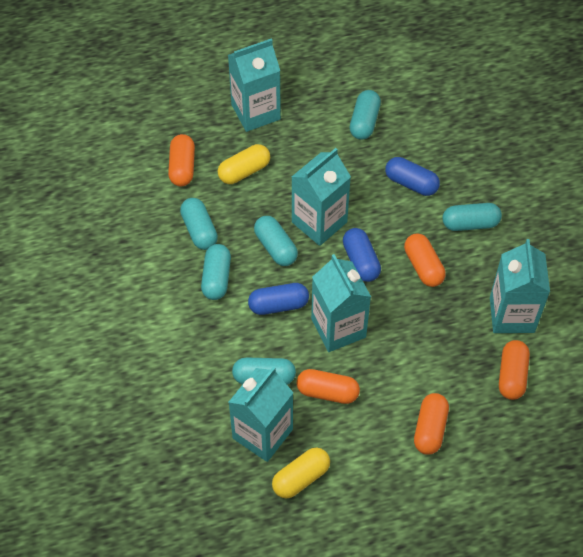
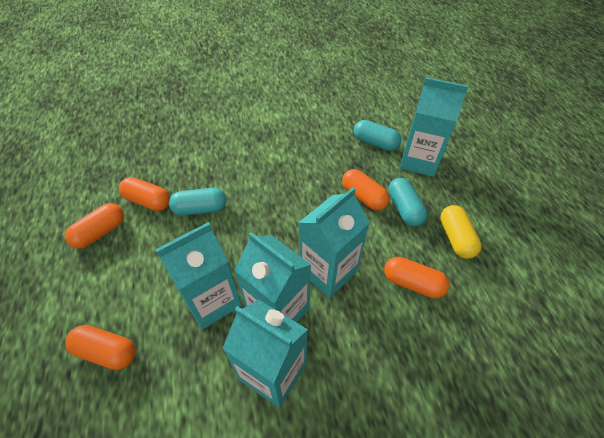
blue capsule: 3 -> 0
turquoise capsule: 6 -> 3
yellow capsule: 2 -> 1

